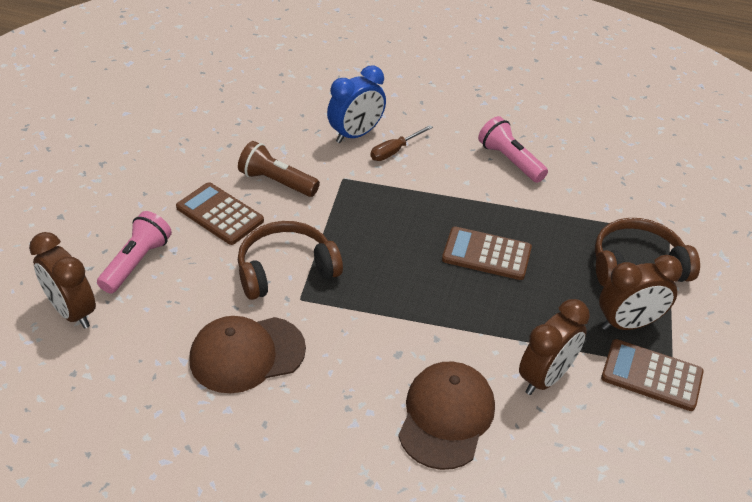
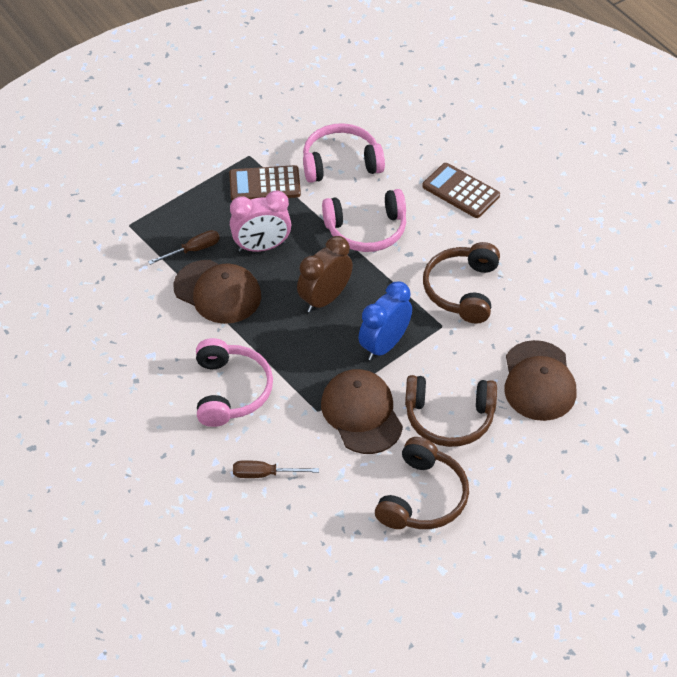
brown calculator: 3 -> 2
brown cap: 2 -> 3
brown clock: 3 -> 1
brown flashlight: 1 -> 0
brown headphones: 2 -> 3
brown screwdriver: 1 -> 2
pink clock: 0 -> 1
pink flashlight: 2 -> 0
pink headphones: 0 -> 3

